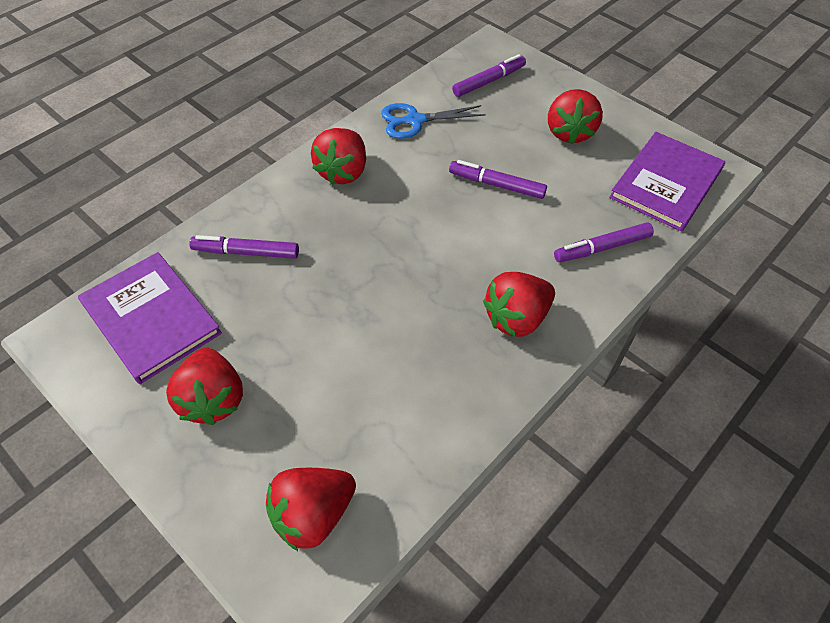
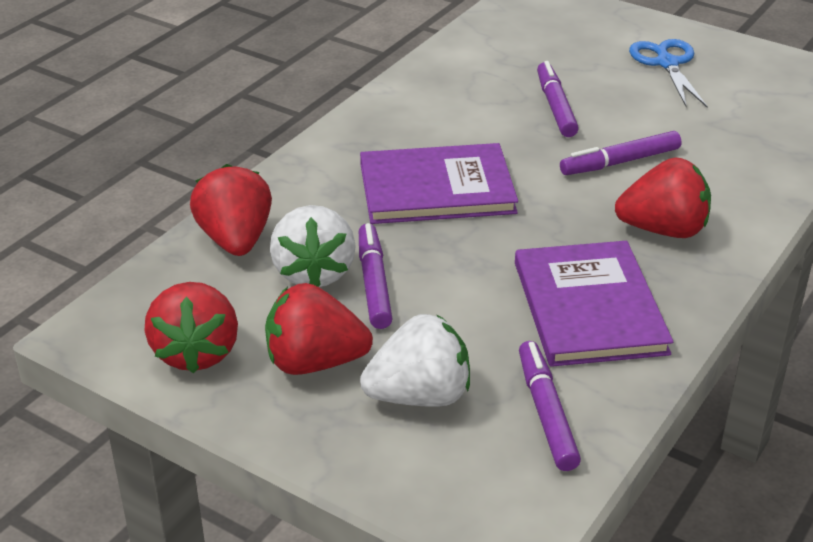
red strawberry: 5 -> 4
white strawberry: 0 -> 2

